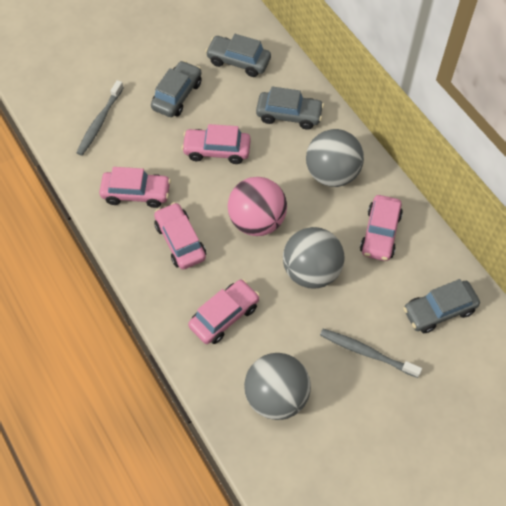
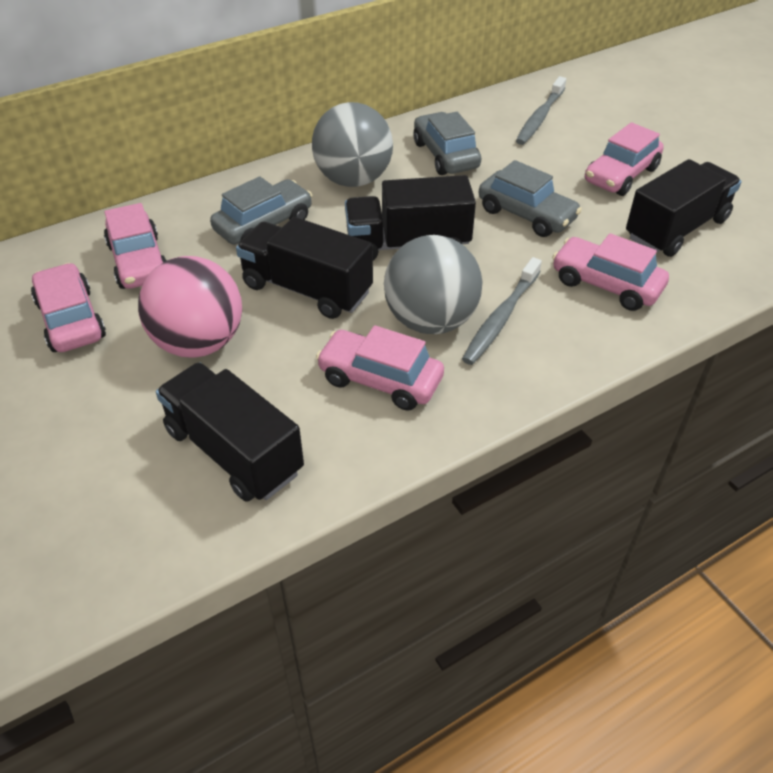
black truck: 0 -> 4
grey ball: 3 -> 2
grey car: 4 -> 3

